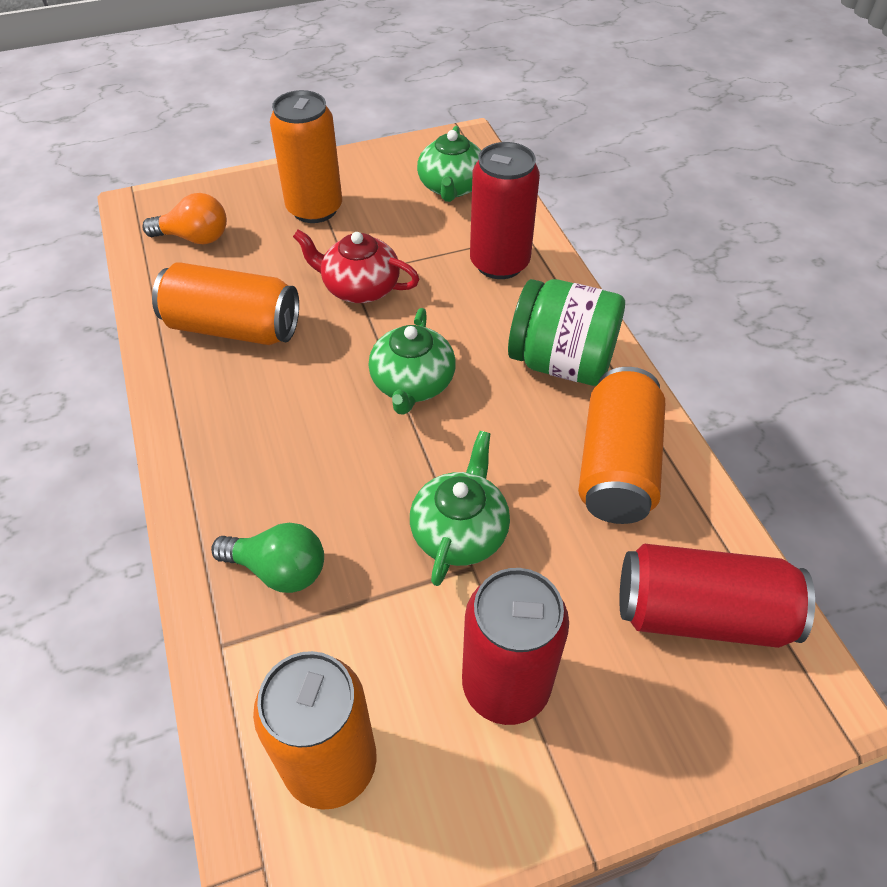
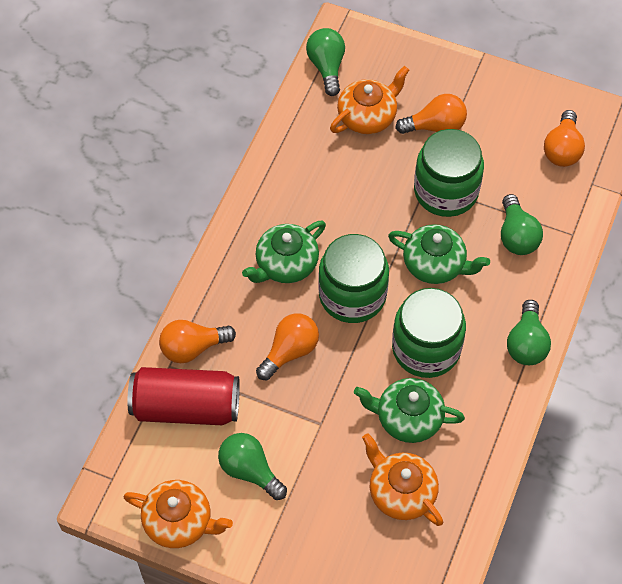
green jar: 1 -> 3
green light bulb: 1 -> 4
orange can: 4 -> 0
orange light bulb: 1 -> 4
orange teapot: 0 -> 3
red can: 3 -> 1
red teapot: 1 -> 0

